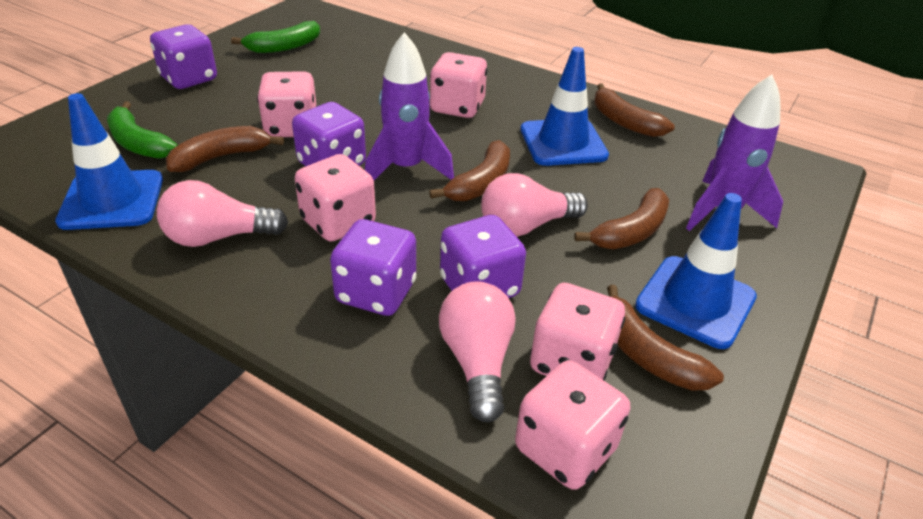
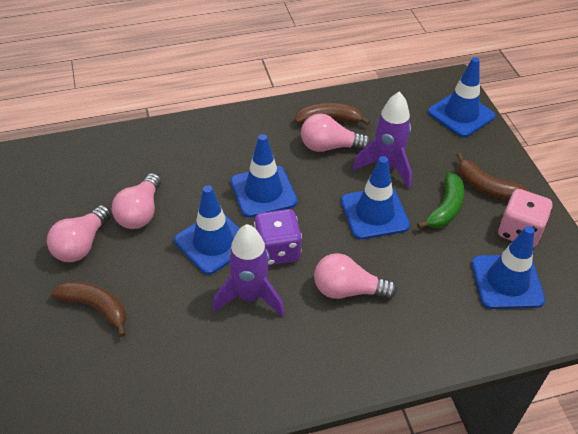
blue traffic cone: 3 -> 5
brown banana: 5 -> 3
green banana: 2 -> 1
pink dice: 5 -> 1
pink light bulb: 3 -> 4
purple dice: 4 -> 1

